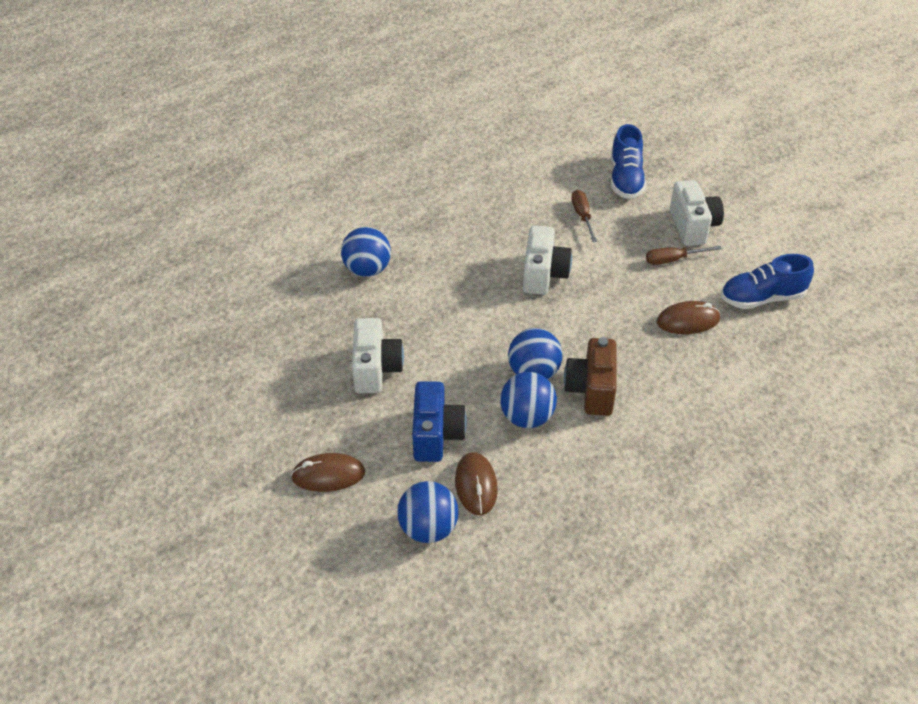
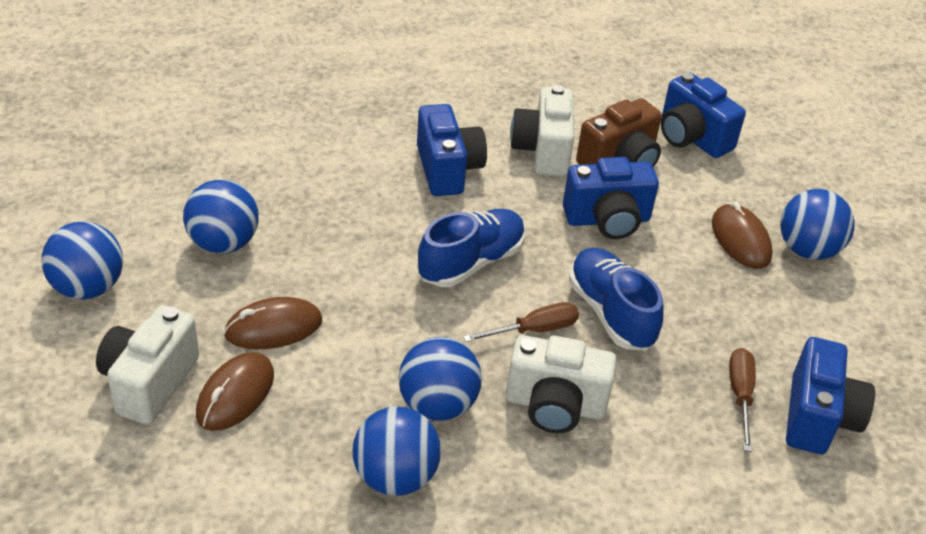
blue ball: 4 -> 5
blue camera: 1 -> 4

